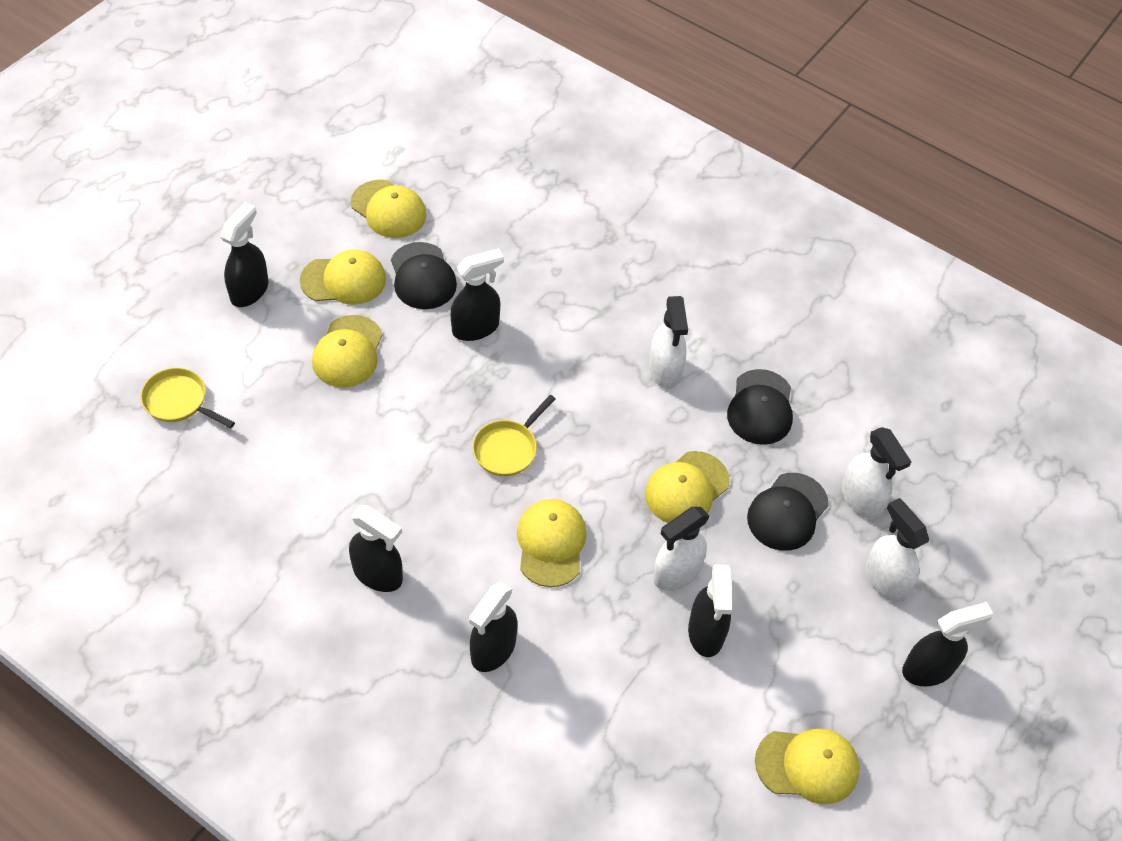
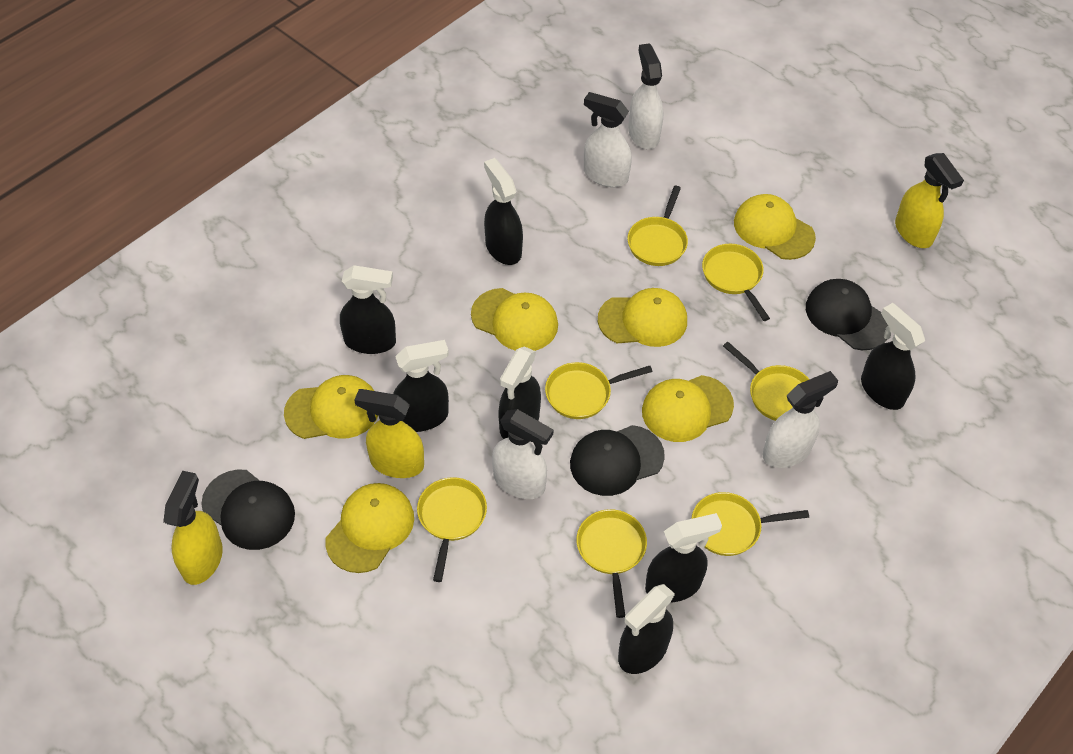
black spray bottle: 6 -> 7
yellow pan: 2 -> 7
yellow spray bottle: 0 -> 3

